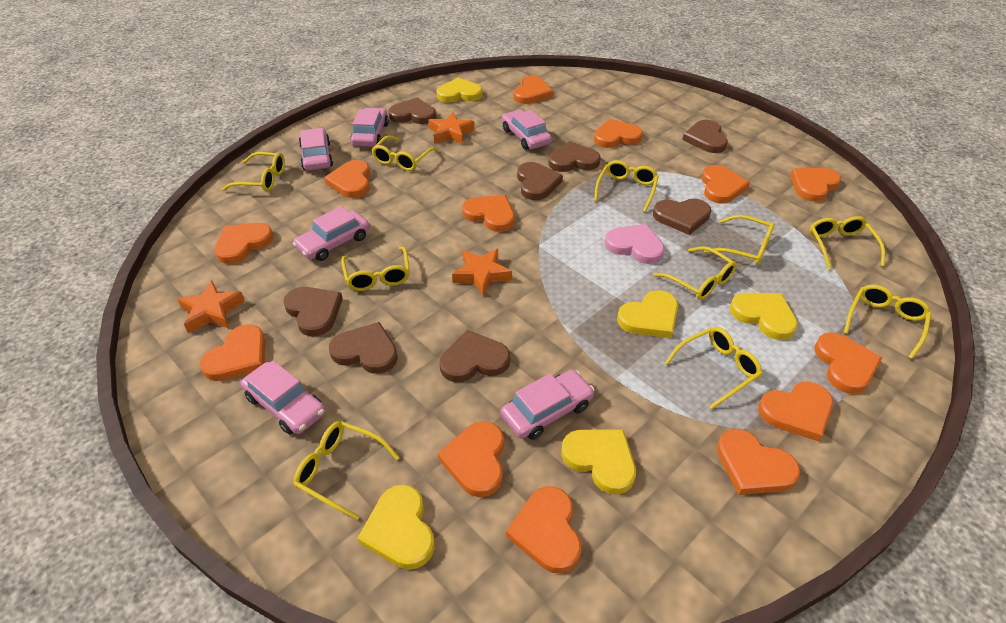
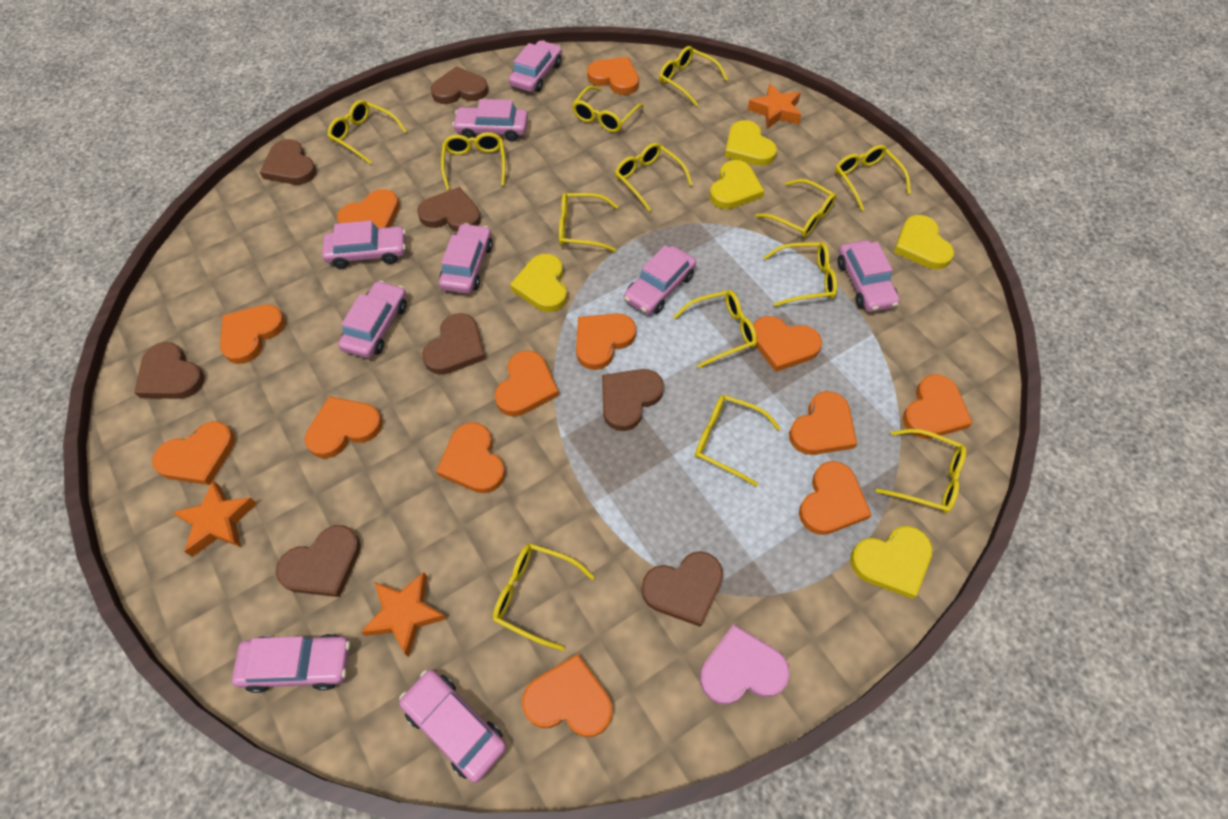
pink car: 6 -> 9
yellow glasses: 10 -> 13

